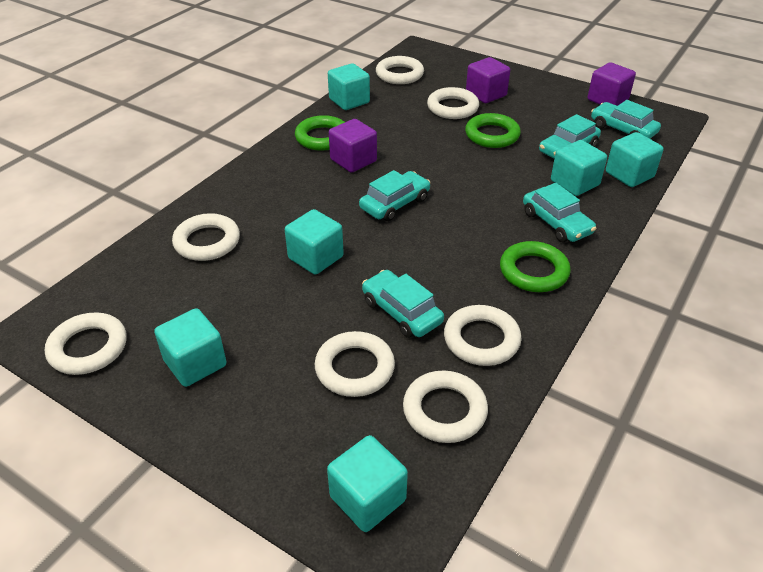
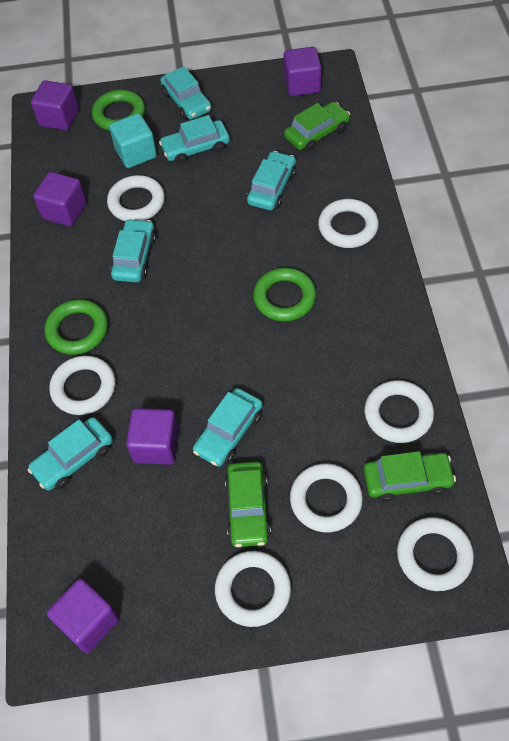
green car: 0 -> 3
purple cube: 3 -> 5
turquoise car: 5 -> 6
turquoise cube: 6 -> 1

